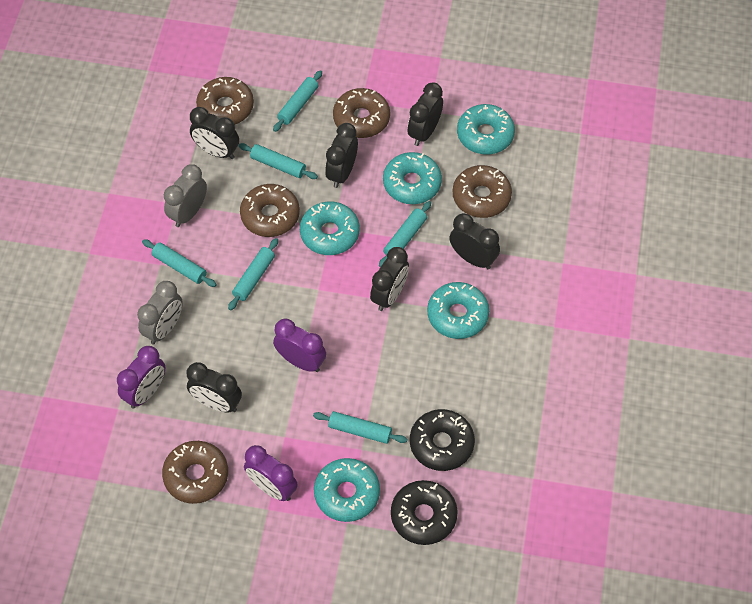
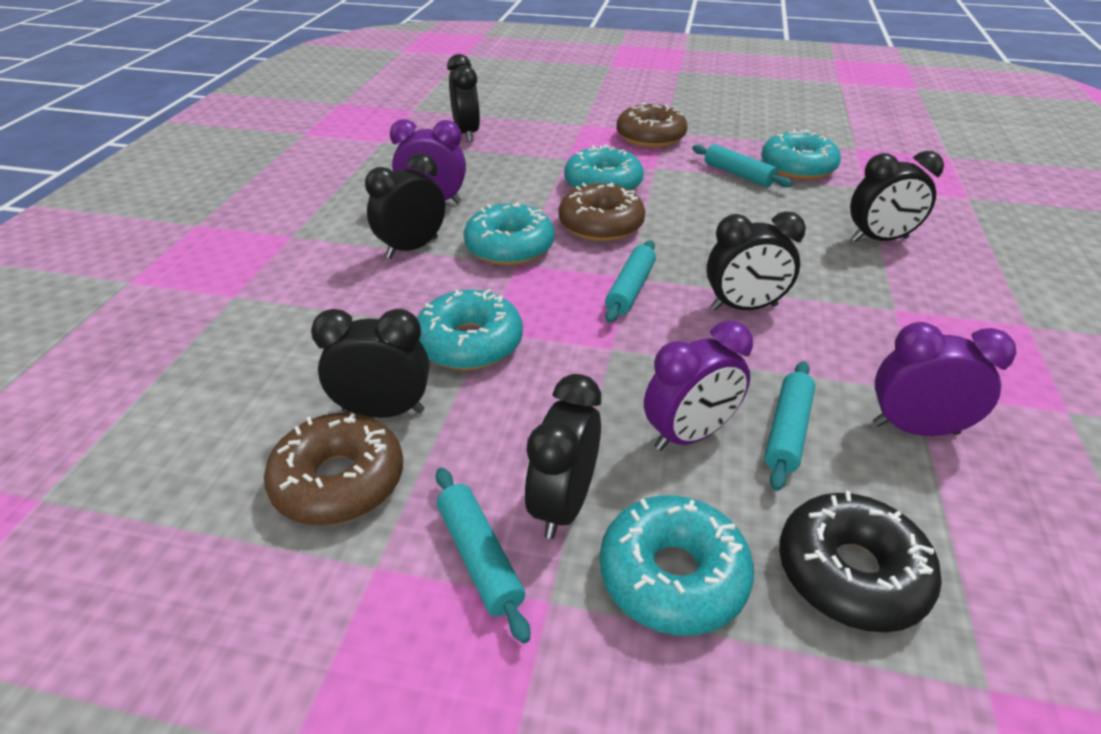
black donut: 2 -> 1
brown donut: 5 -> 3
grey clock: 2 -> 0
turquoise rolling pin: 6 -> 4

